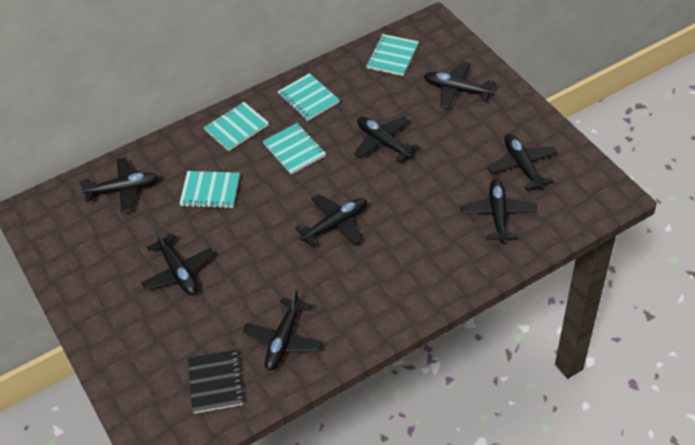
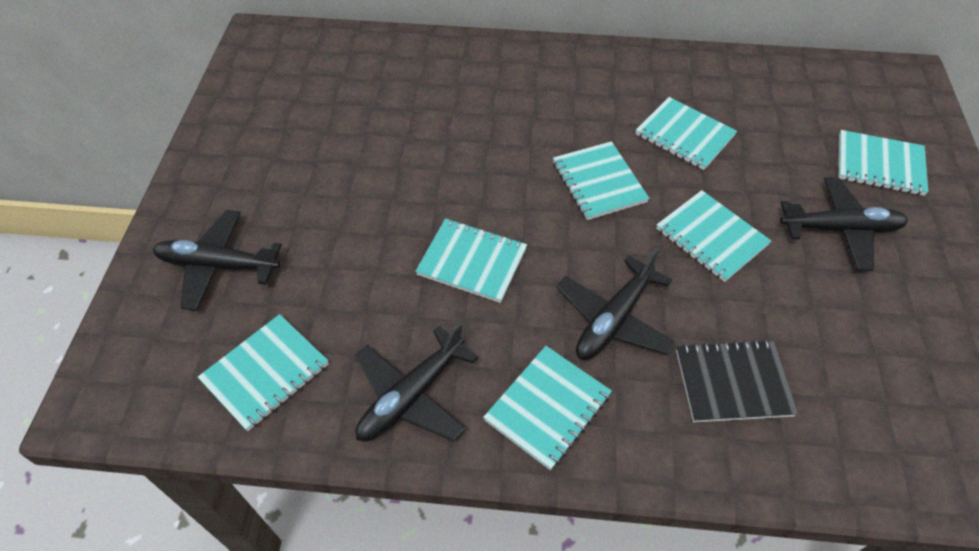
black plane: 8 -> 4
turquoise notebook: 5 -> 7

